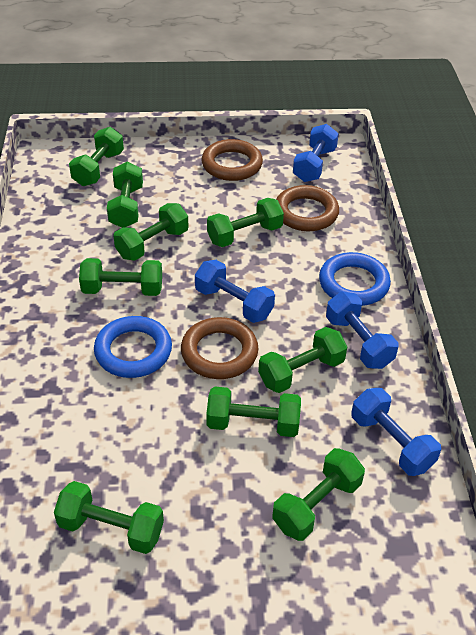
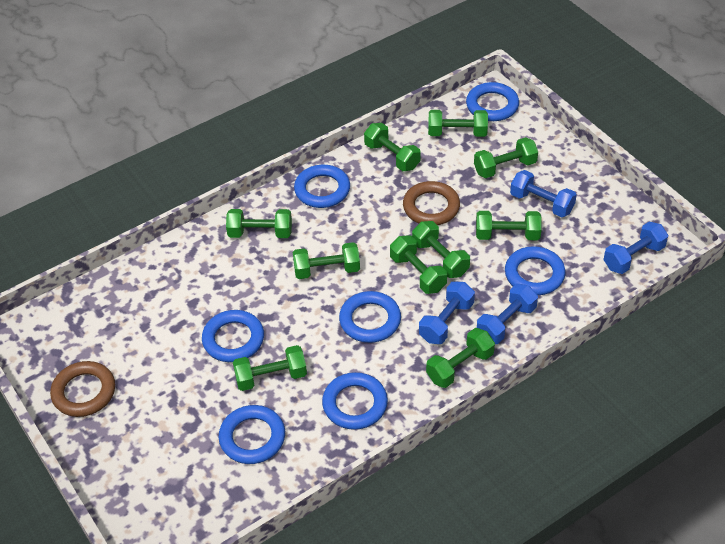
blue ring: 2 -> 7
brown ring: 3 -> 2
green dumbbell: 9 -> 10

